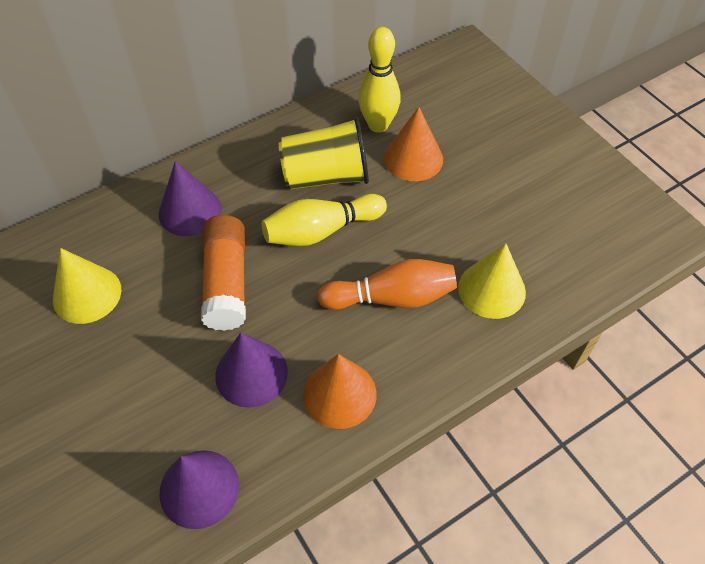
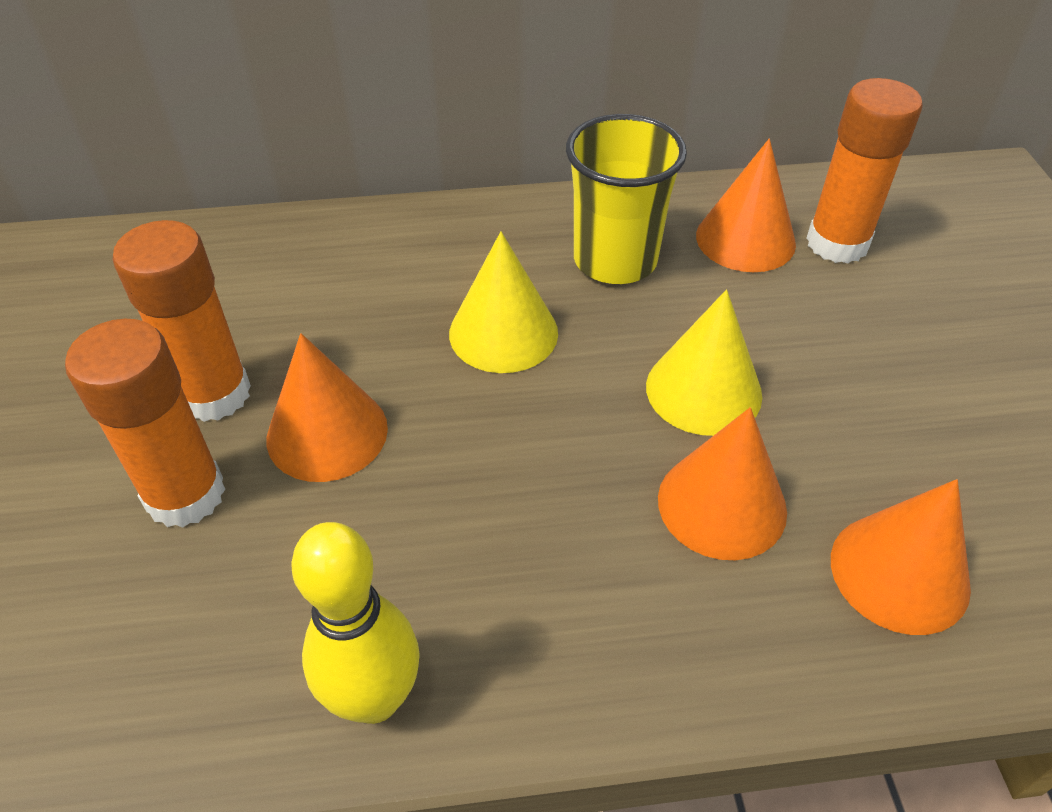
orange bowling pin: 1 -> 0
orange cone: 2 -> 4
orange glue stick: 1 -> 3
purple cone: 3 -> 0
yellow bowling pin: 2 -> 1

